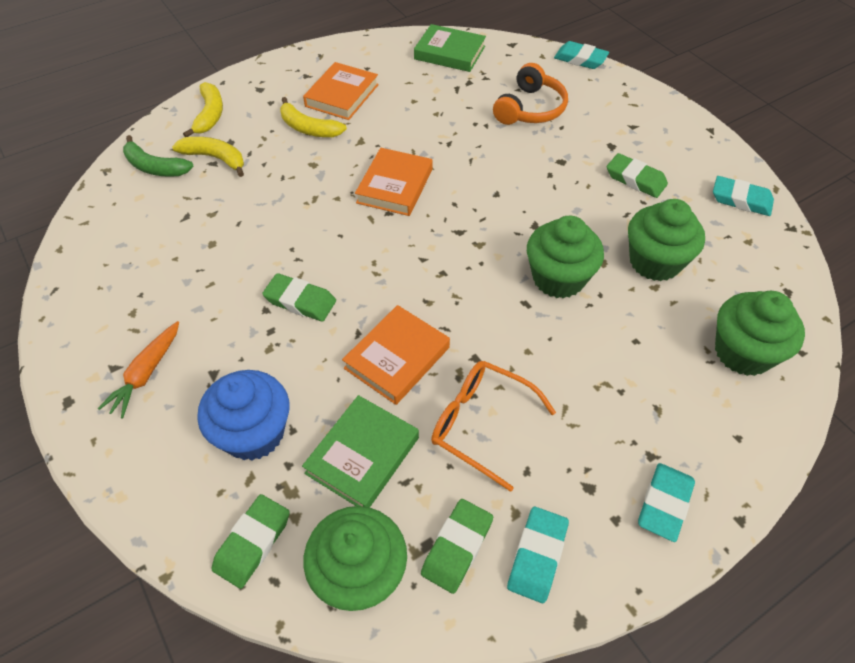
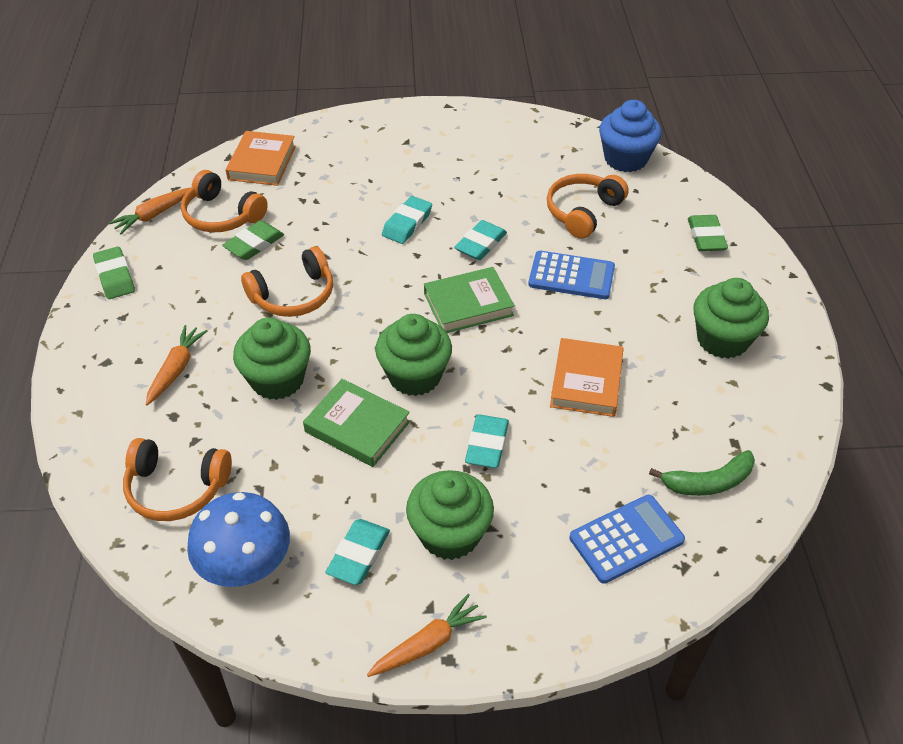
blue calculator: 0 -> 2
blue mushroom: 0 -> 1
green eraser: 4 -> 3
orange book: 3 -> 2
orange carrot: 1 -> 3
orange glasses: 1 -> 0
orange headphones: 1 -> 4
yellow banana: 3 -> 0

